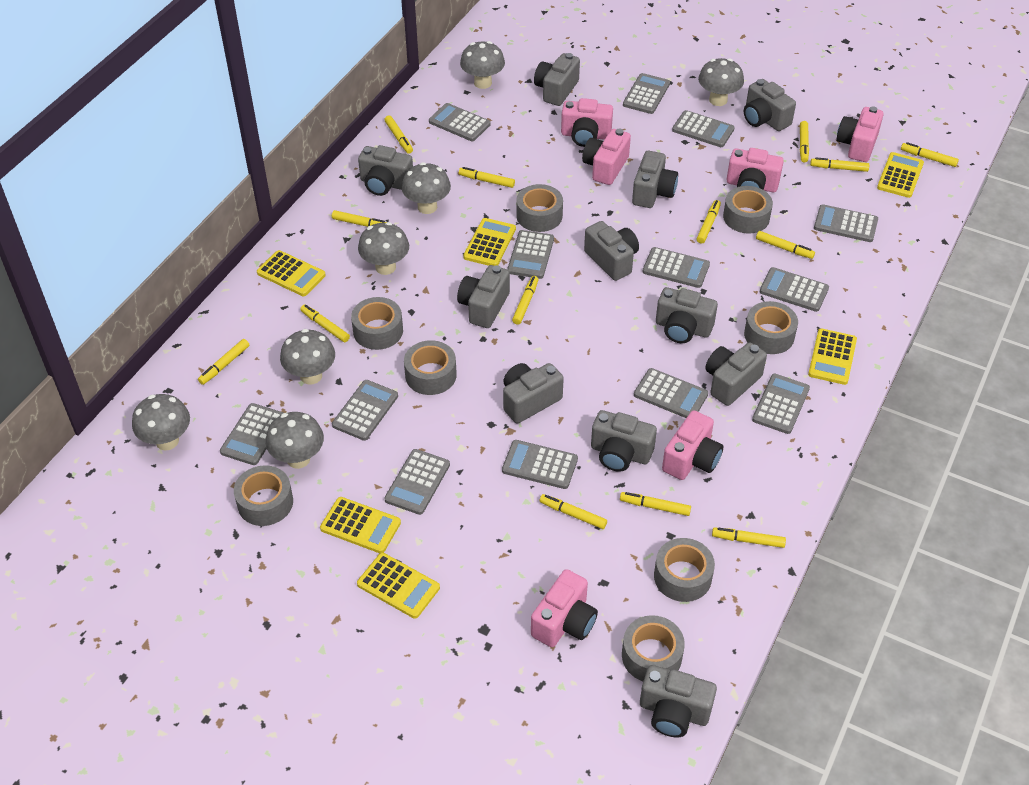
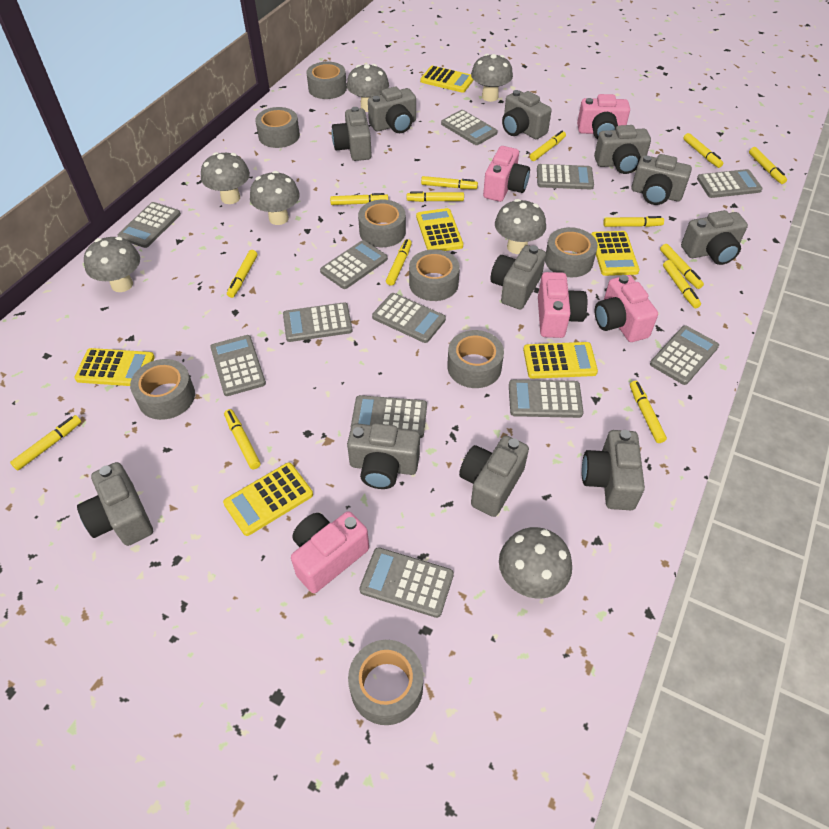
grey calculator: 13 -> 12
pink camera: 6 -> 5

